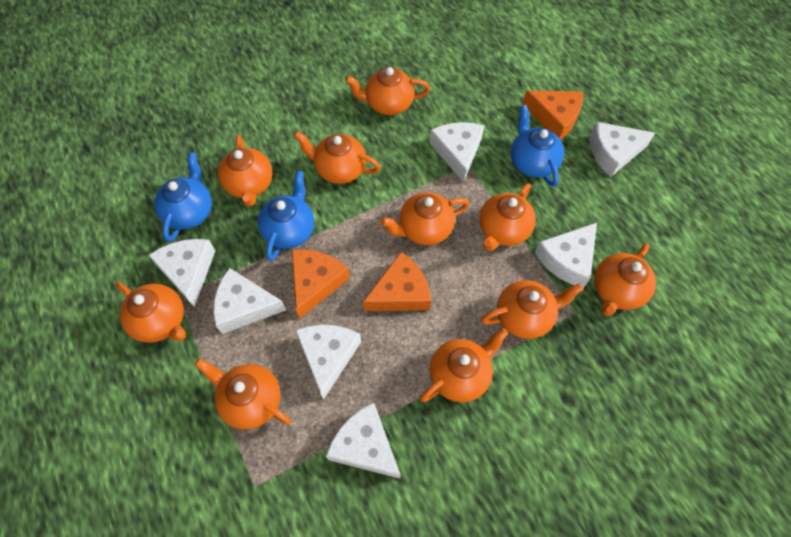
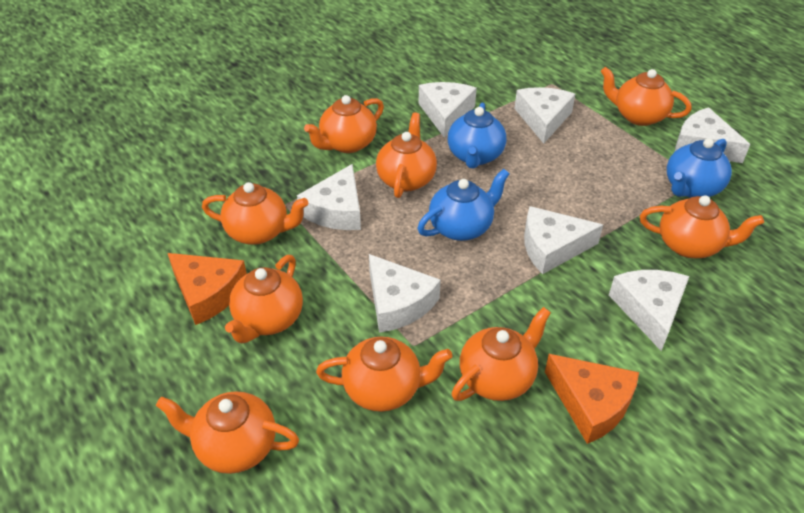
orange cheese: 3 -> 2
orange teapot: 10 -> 9

